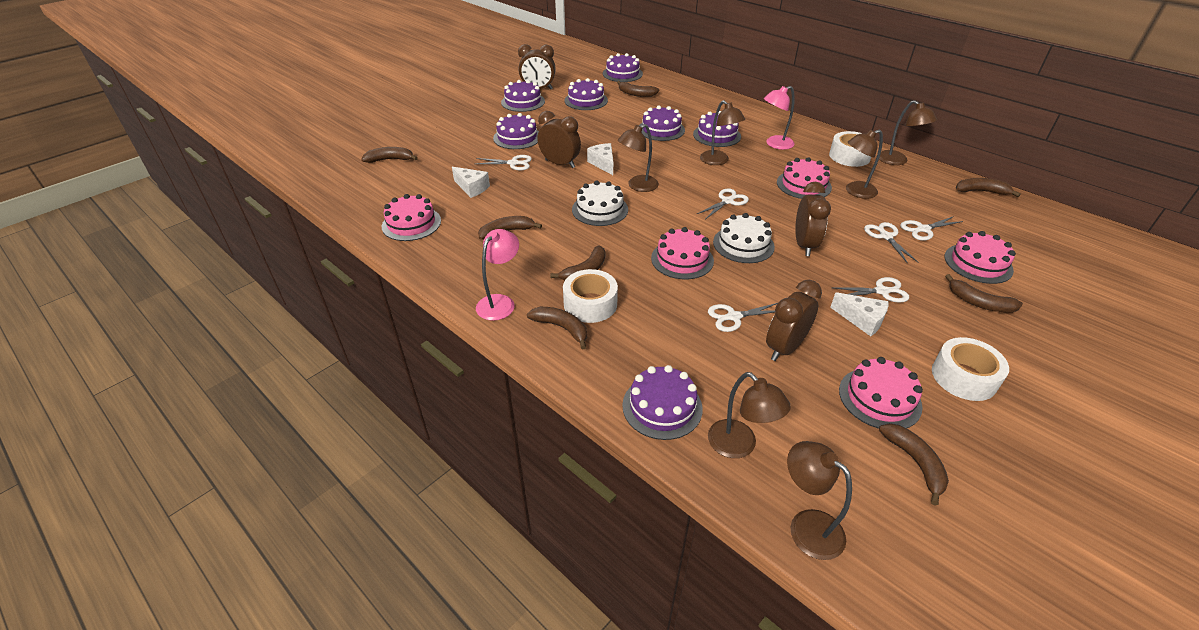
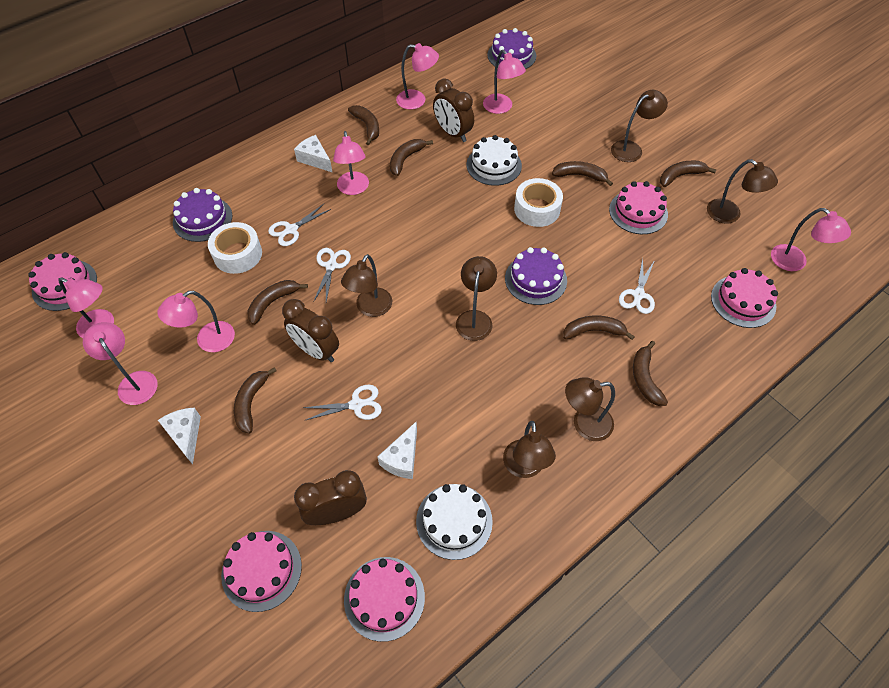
brown clock: 4 -> 3
pink lamp: 2 -> 7
purple cake: 7 -> 3
white scissors: 6 -> 4
white tape: 3 -> 2

